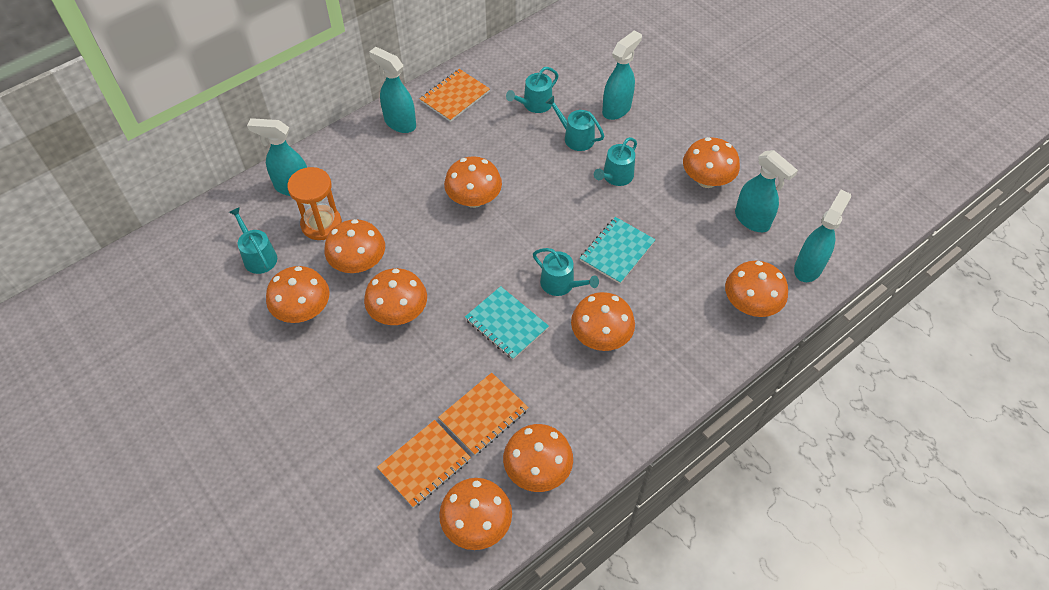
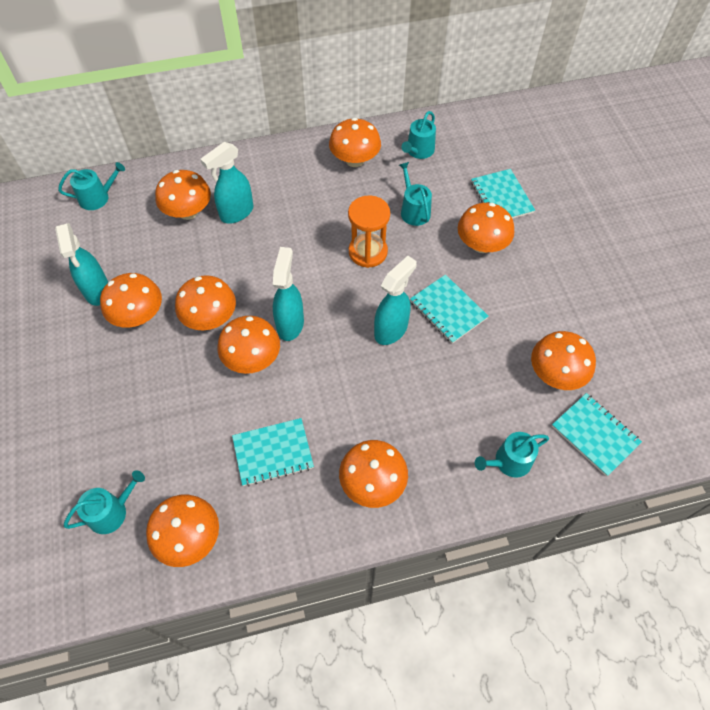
orange notebook: 3 -> 0
turquoise notebook: 2 -> 4
turquoise spray bottle: 5 -> 4

